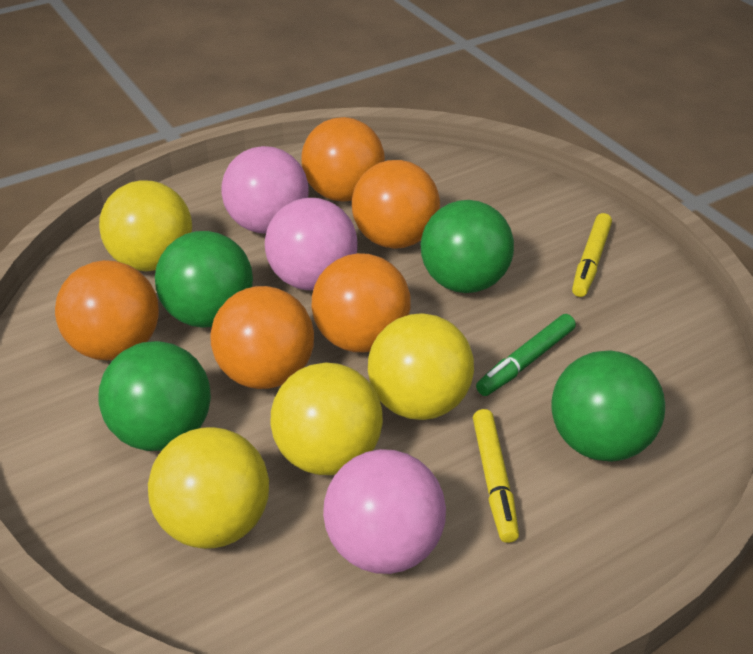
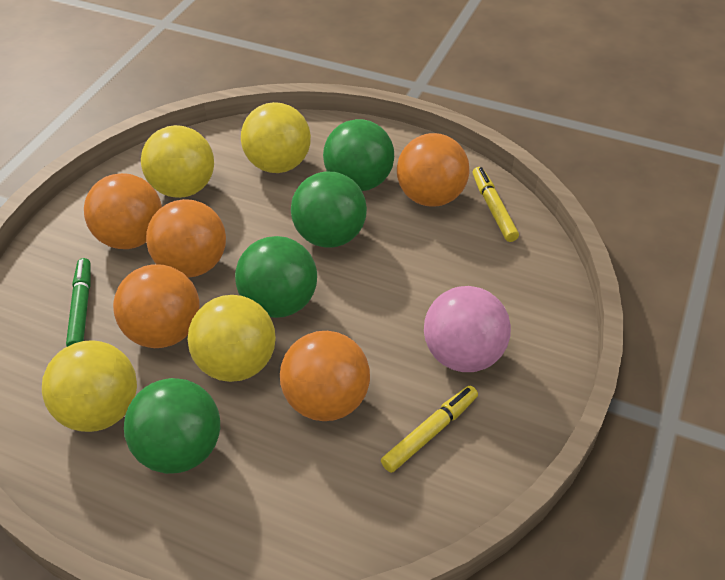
pink ball: 3 -> 1

